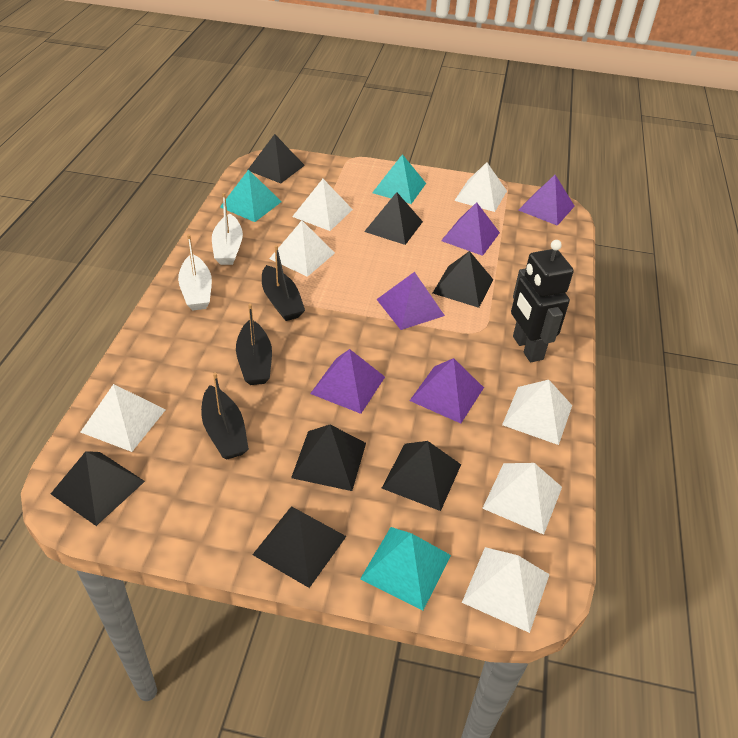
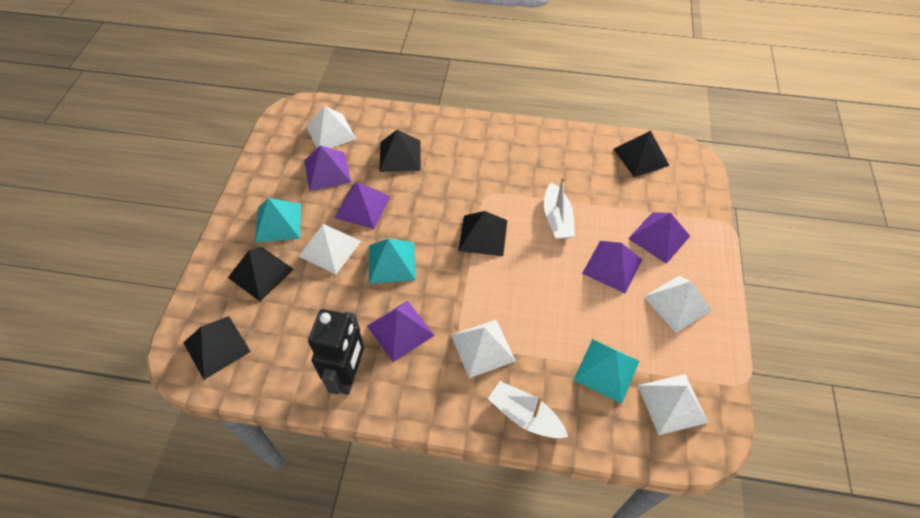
black boat: 3 -> 0
black pyramid: 7 -> 5
white pyramid: 7 -> 5

